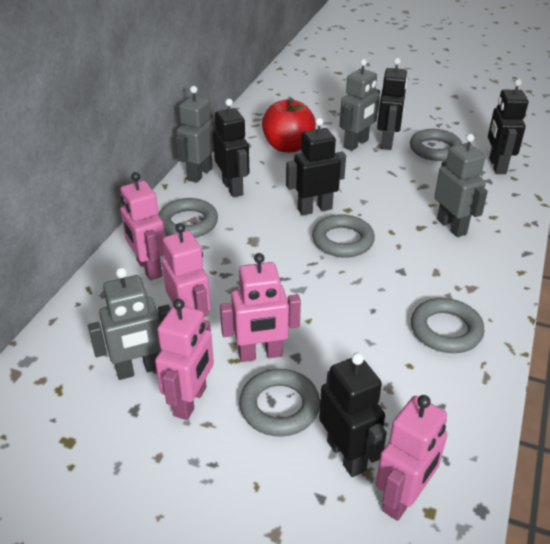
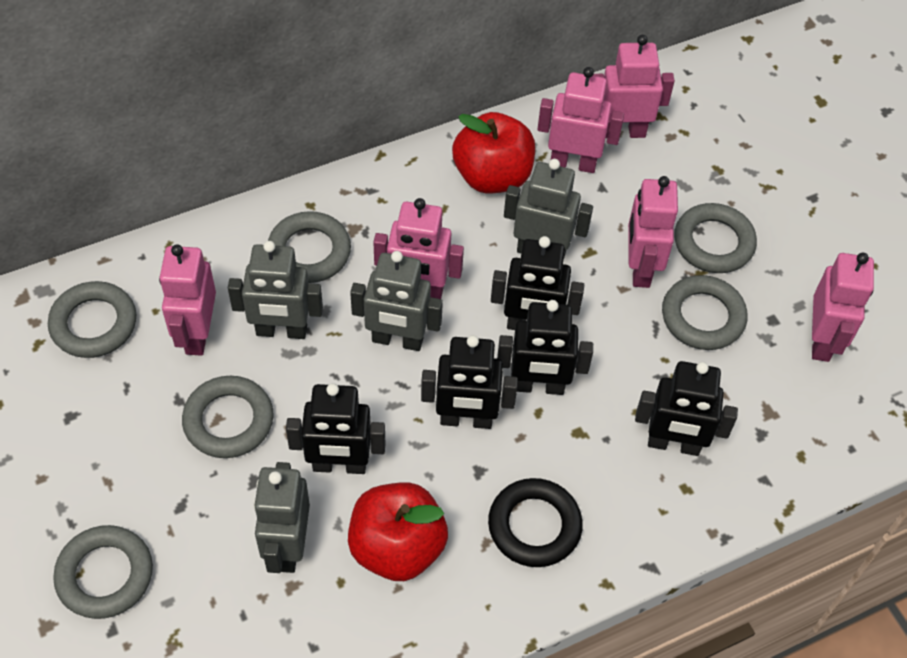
black ring: 0 -> 1
grey ring: 5 -> 6
pink robot: 5 -> 6
red apple: 1 -> 2

